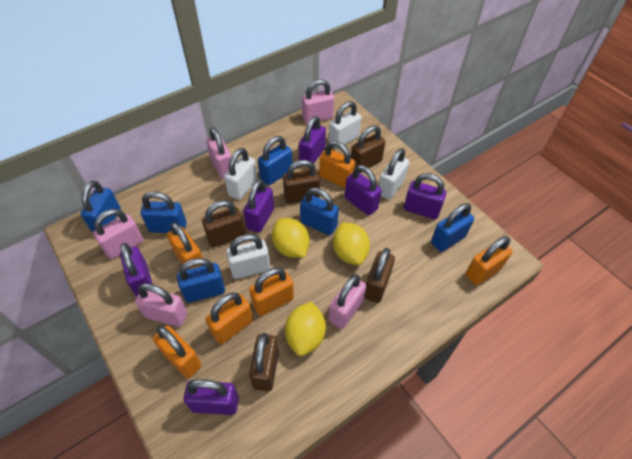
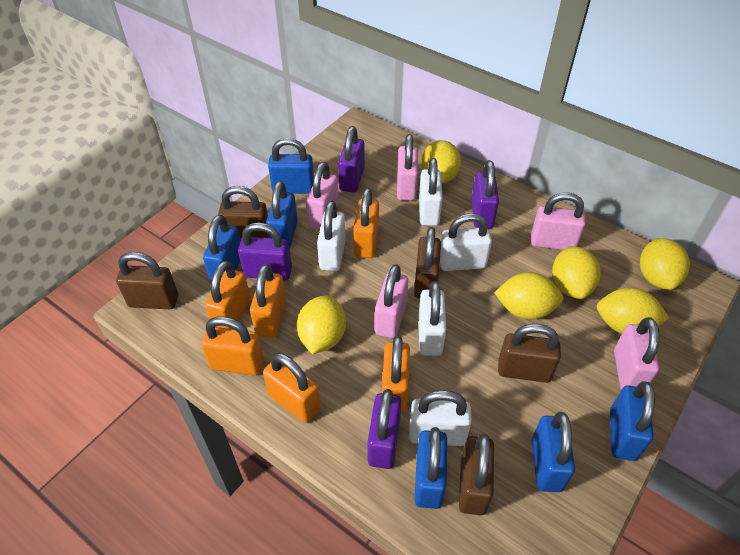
purple padlock: 6 -> 4
white padlock: 4 -> 5
yellow lemon: 3 -> 6

